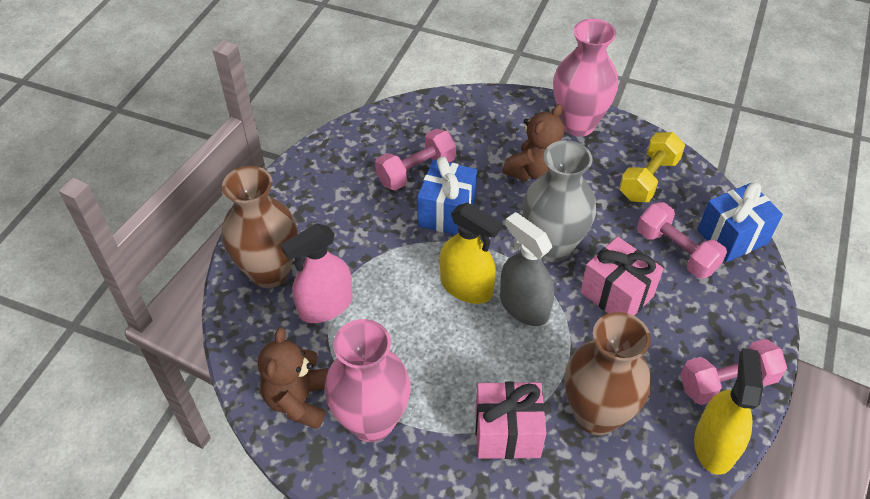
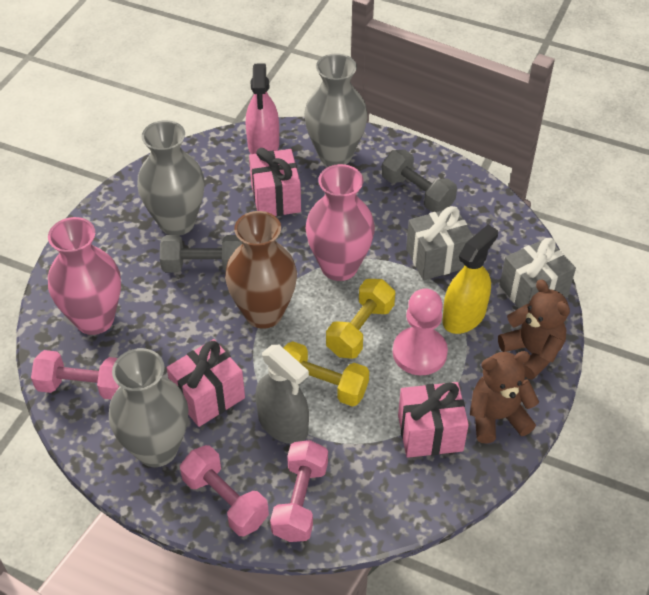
blue gift: 2 -> 0
brown vase: 2 -> 1
grey dumbbell: 0 -> 2
grey gift: 0 -> 2
grey vase: 1 -> 3
pink gift: 2 -> 3
pink pawn: 0 -> 1
yellow dumbbell: 1 -> 2
yellow spray bottle: 2 -> 1

